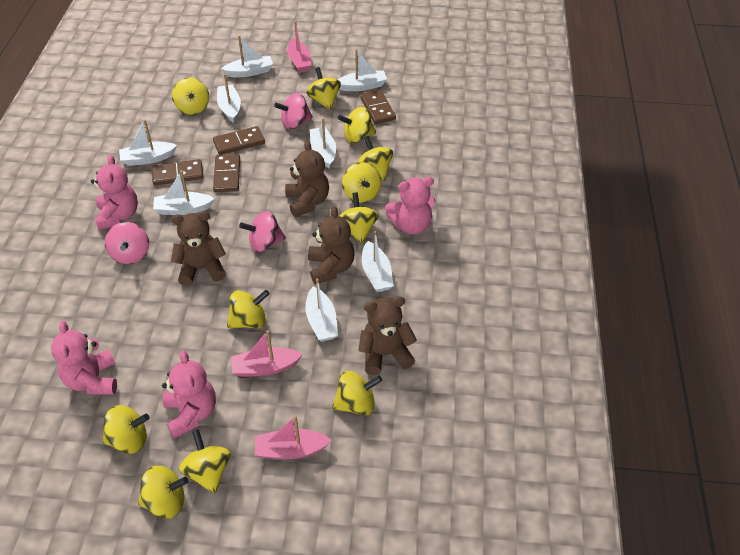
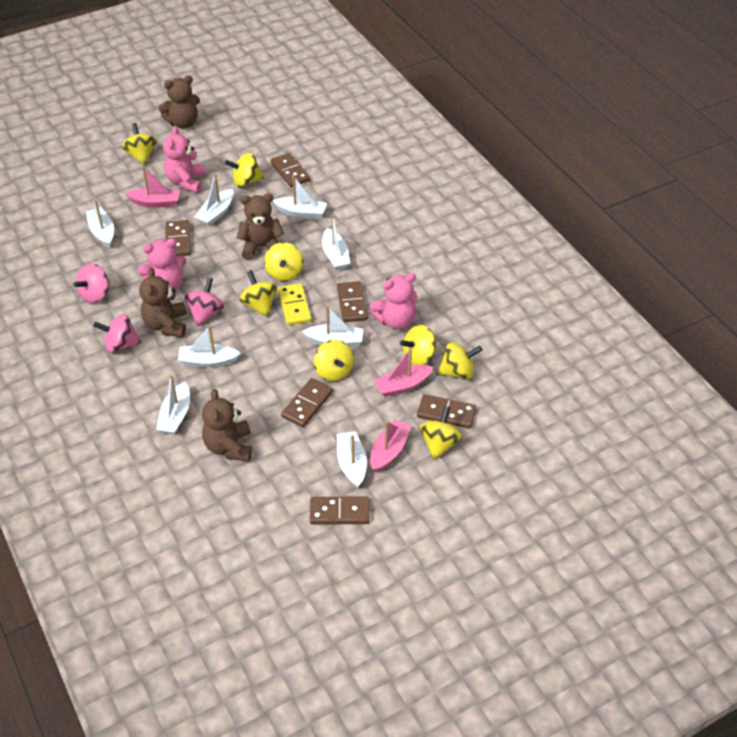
brown domino: 4 -> 6
pink teddy bear: 4 -> 3
yellow domino: 0 -> 1
yellow spinning top: 11 -> 8

